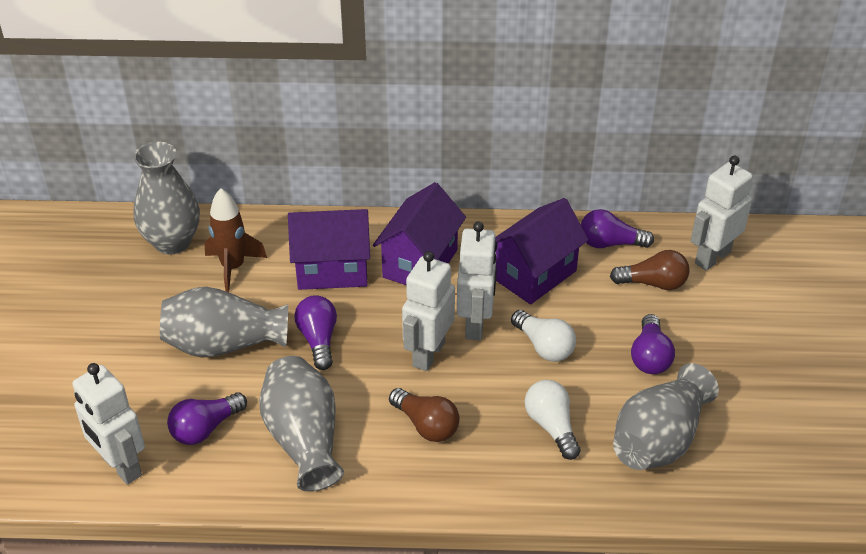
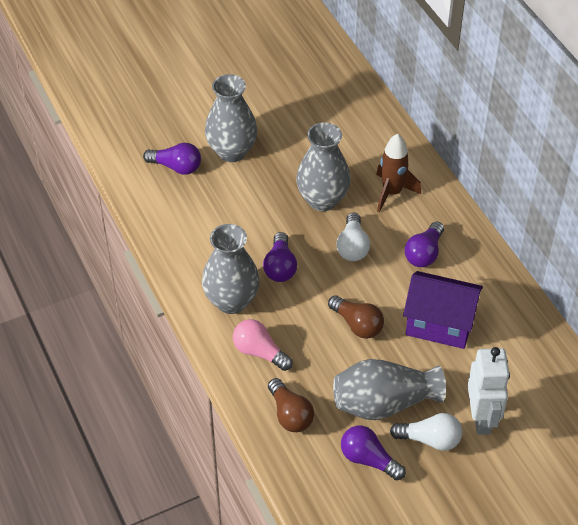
pink light bulb: 0 -> 1
purple house: 3 -> 1
white robot: 4 -> 1

